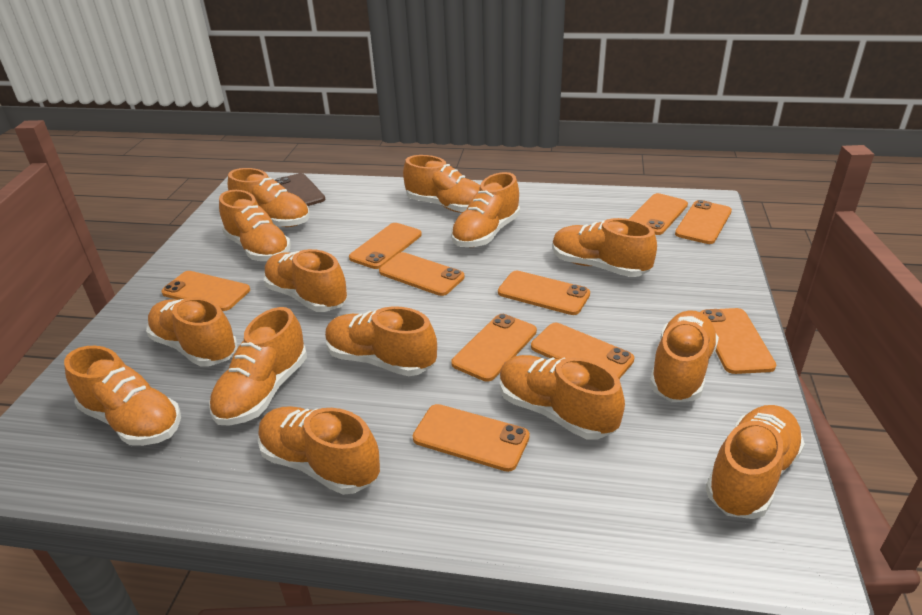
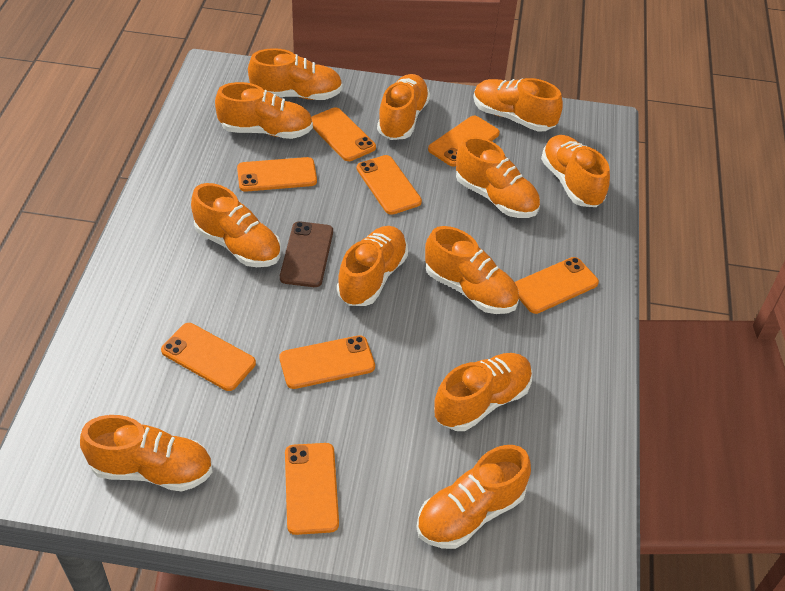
orange phone: 10 -> 8
orange shoe: 14 -> 12

